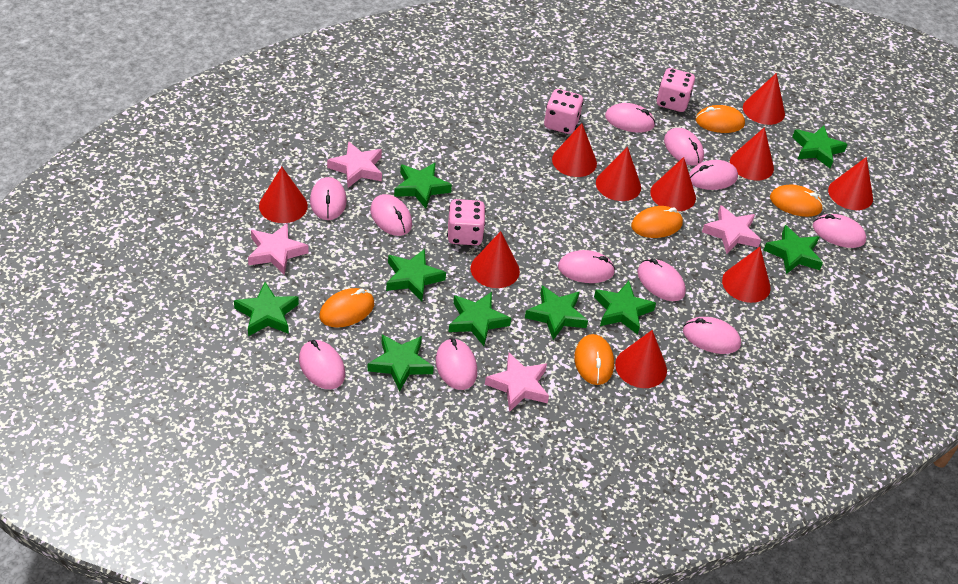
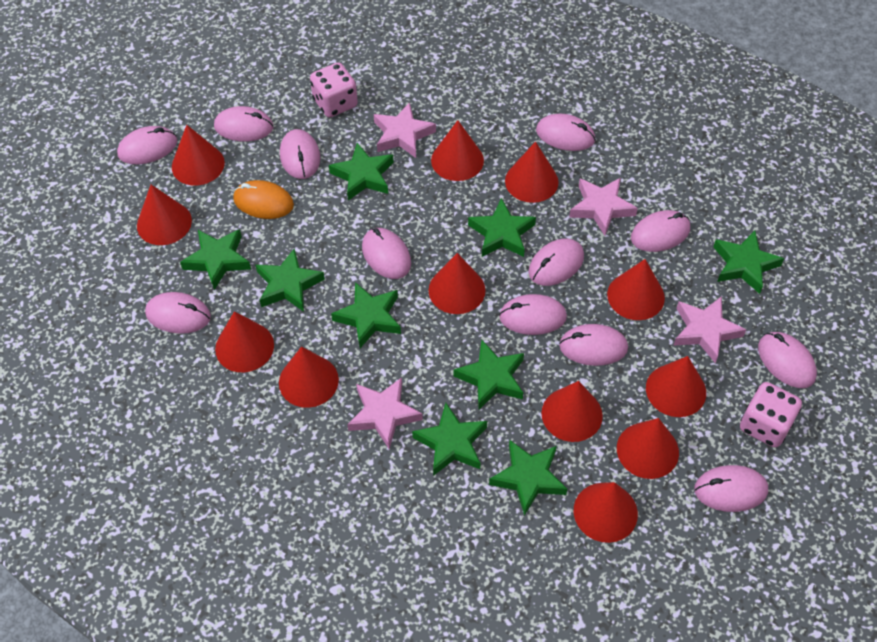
orange mouse: 5 -> 1
pink dice: 3 -> 2
pink mouse: 11 -> 12
red cone: 10 -> 12

